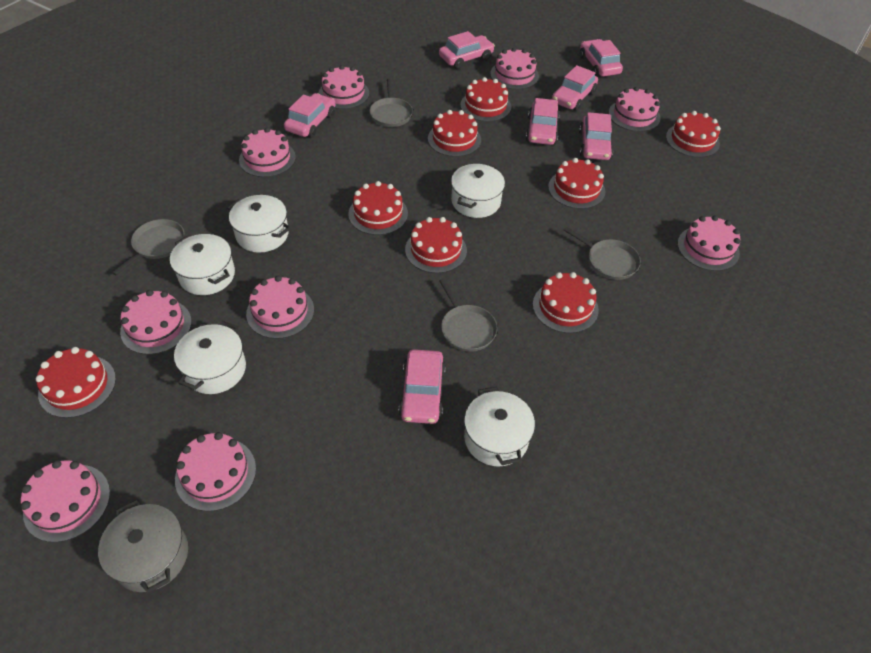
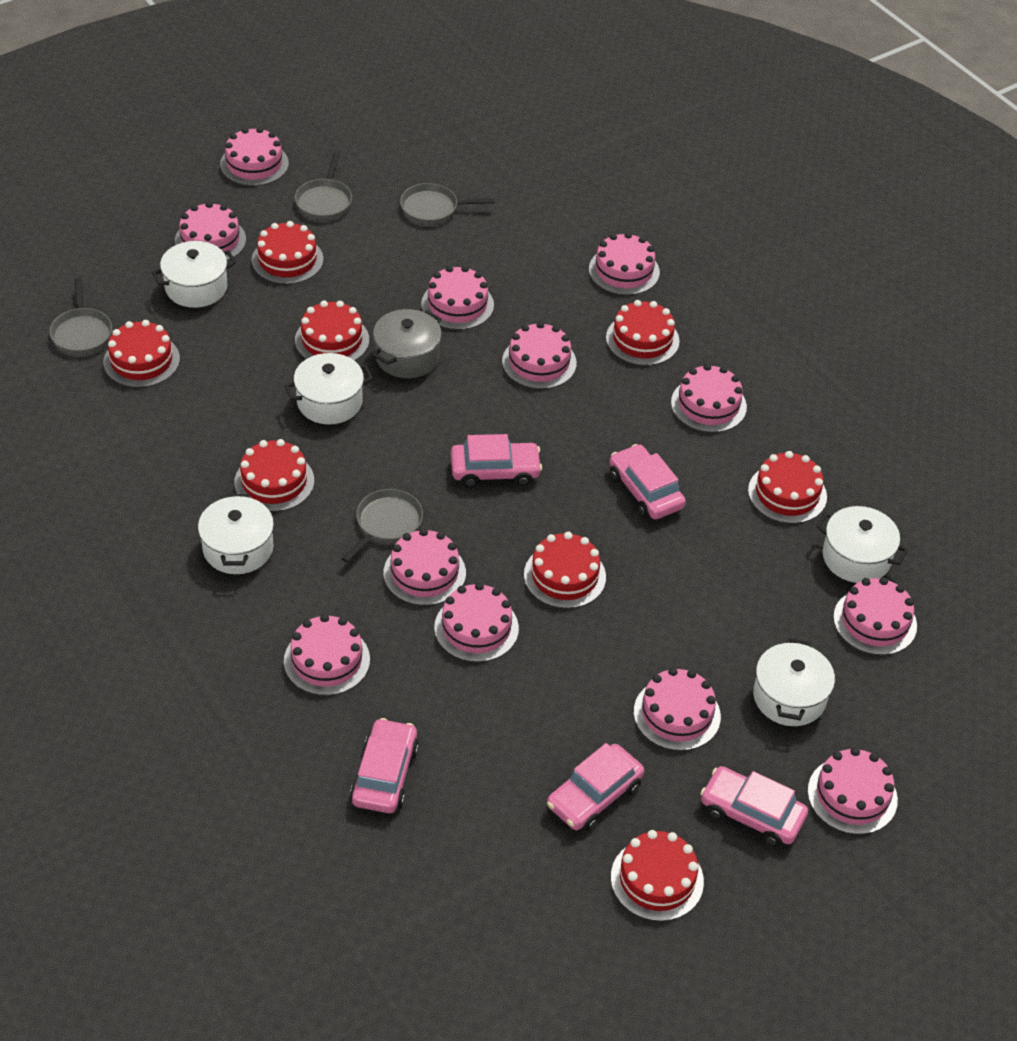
pink cake: 9 -> 12
pink car: 7 -> 5

